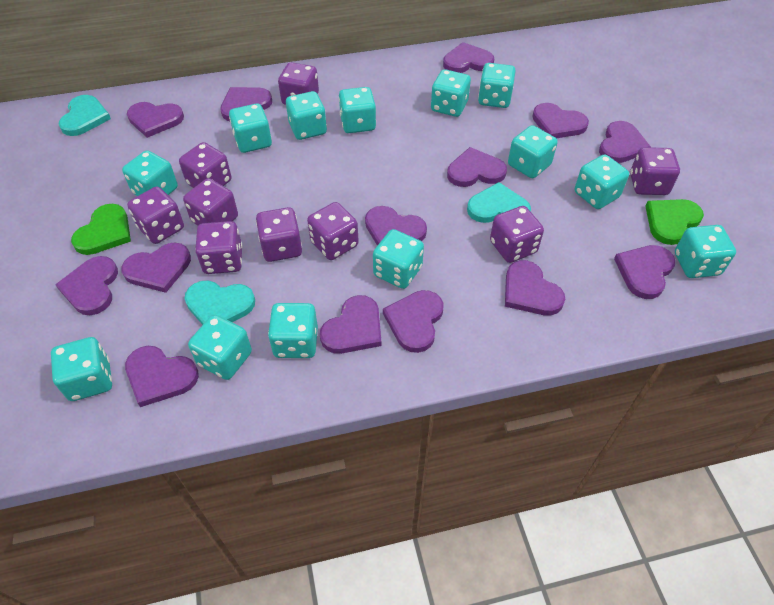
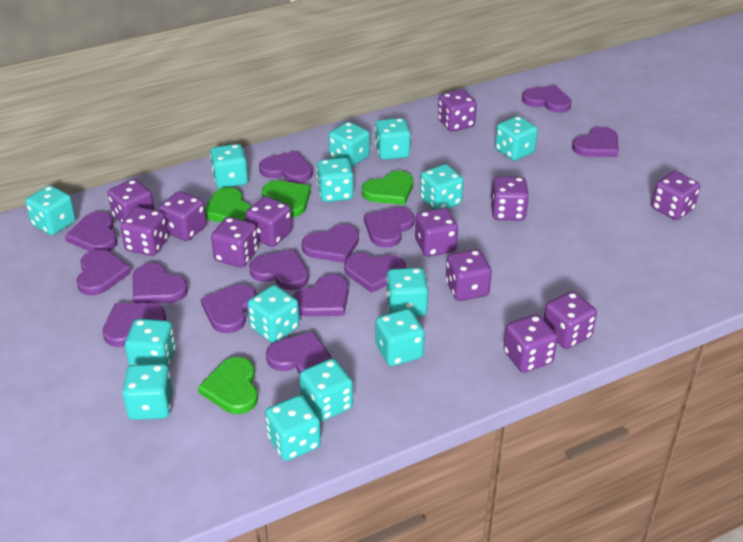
green heart: 2 -> 4
purple dice: 9 -> 12
turquoise dice: 13 -> 14
turquoise heart: 3 -> 0

